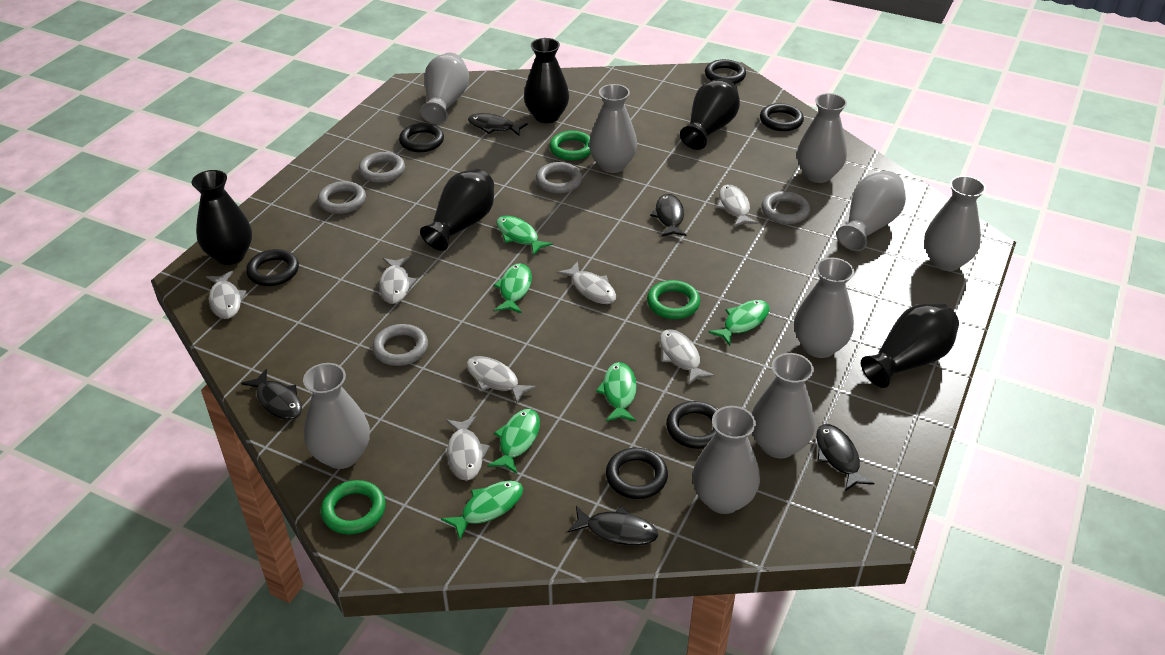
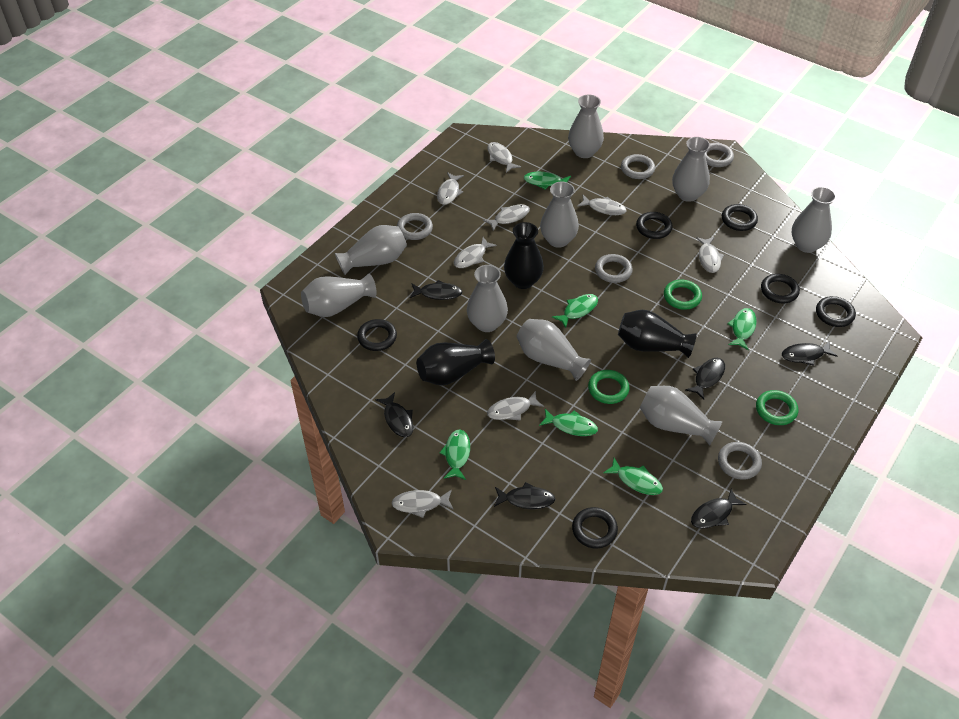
black fish: 5 -> 6
black vase: 5 -> 3
grey fish: 7 -> 8

